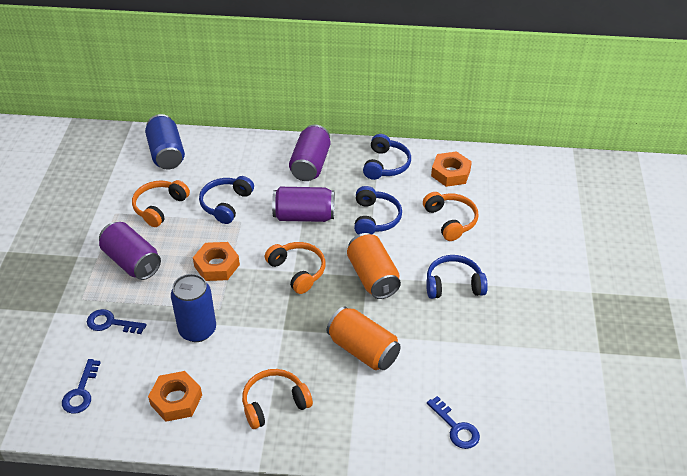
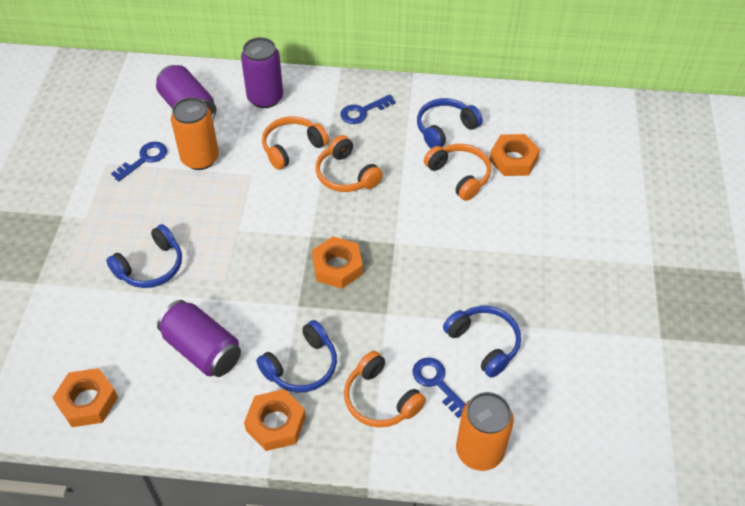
blue can: 2 -> 0
orange nut: 3 -> 4

